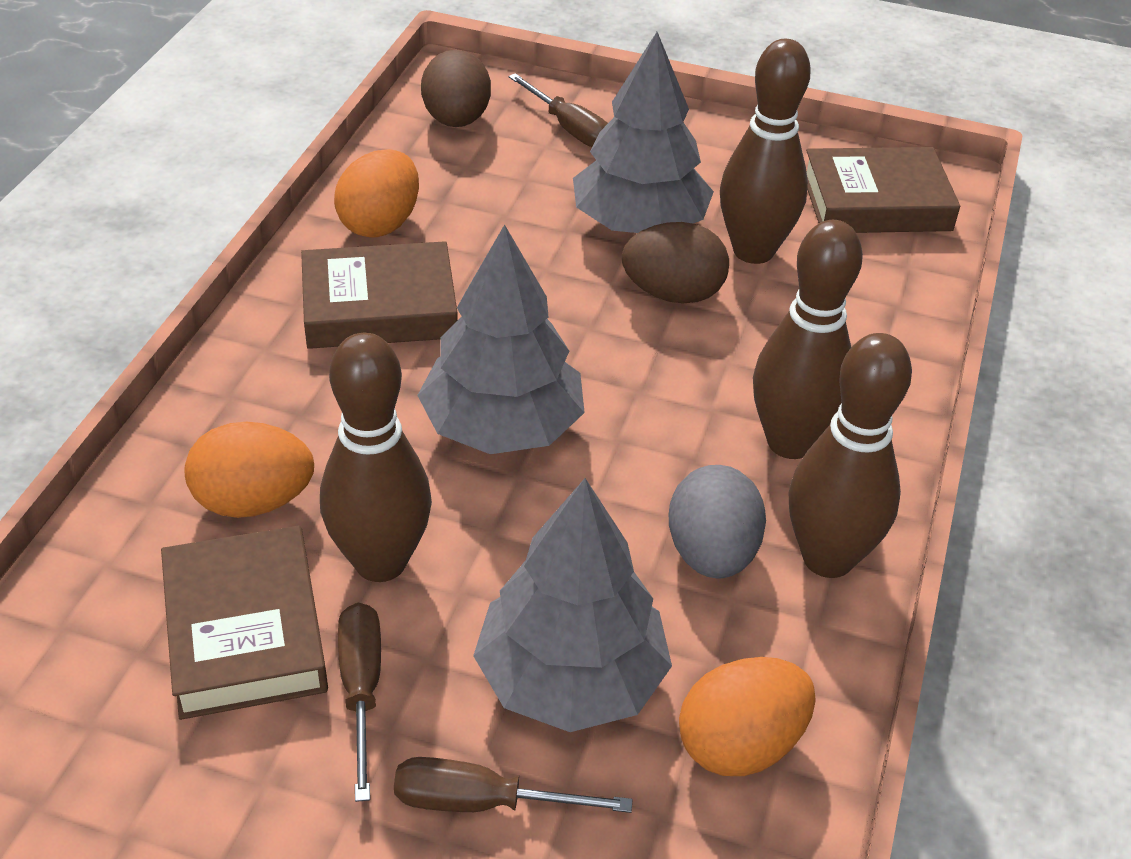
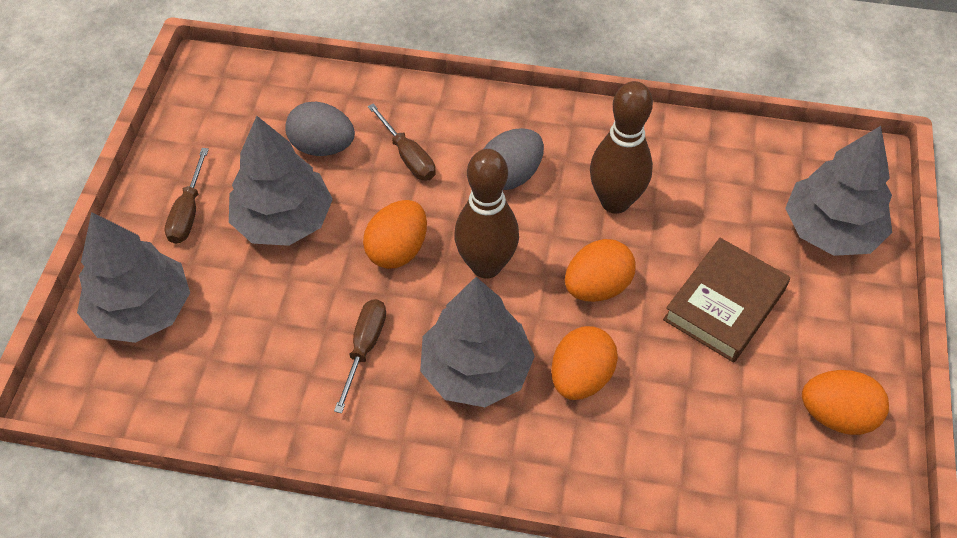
brown book: 3 -> 1
brown bowling pin: 4 -> 2
brown egg: 2 -> 0
grey egg: 1 -> 2
grey tree: 3 -> 4
orange egg: 3 -> 4

